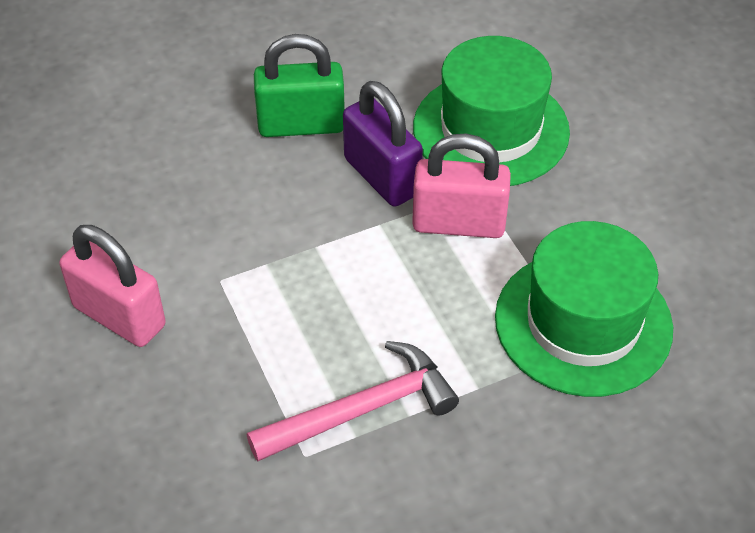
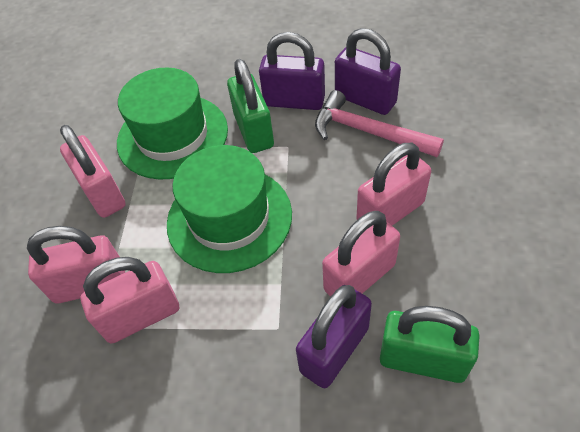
green padlock: 1 -> 2
pink padlock: 2 -> 5
purple padlock: 1 -> 3

